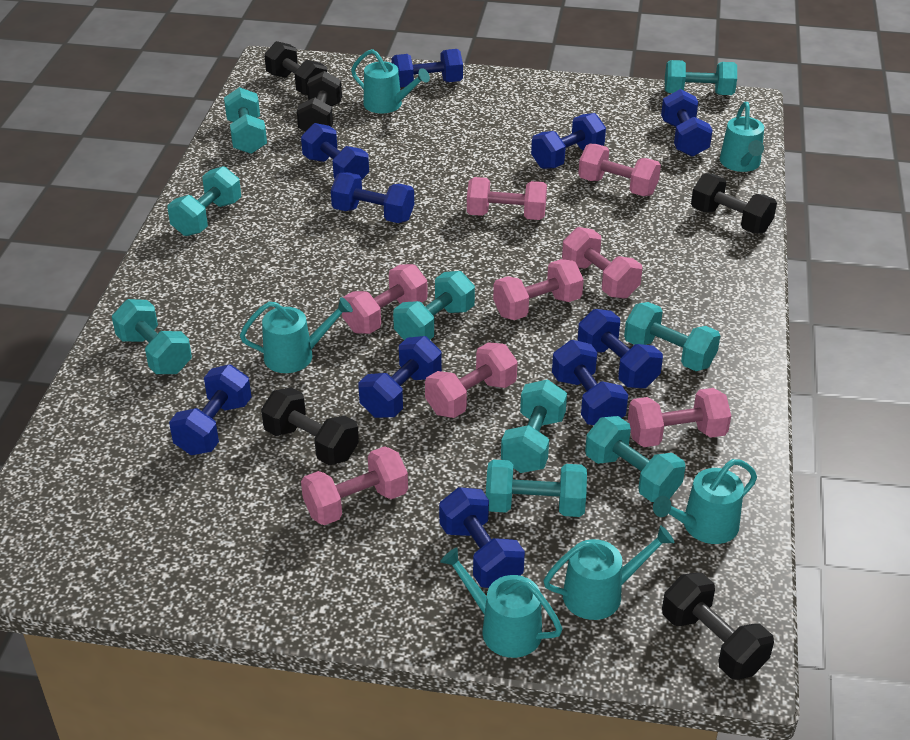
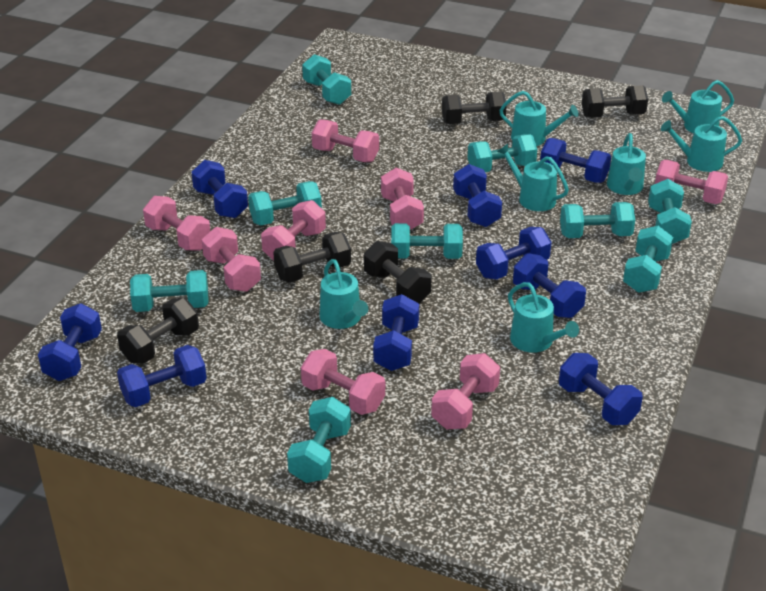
blue dumbbell: 10 -> 9
turquoise watering can: 6 -> 7

